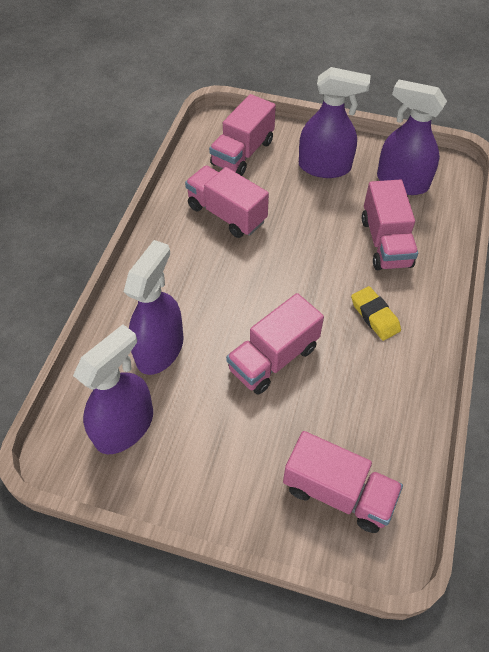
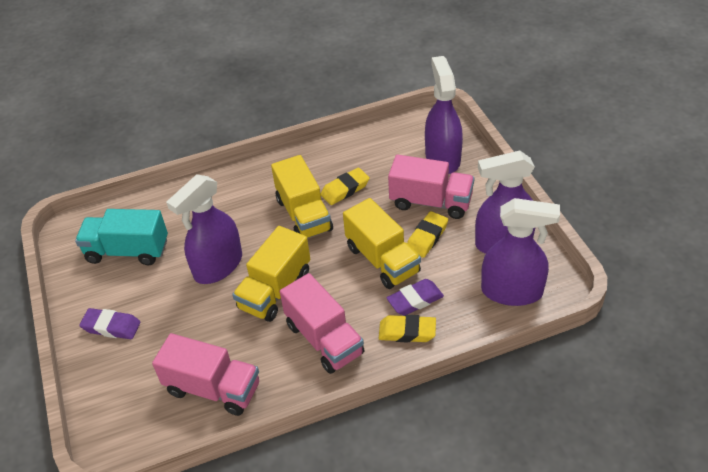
pink truck: 5 -> 3
purple eraser: 0 -> 2
turquoise truck: 0 -> 1
yellow eraser: 1 -> 3
yellow truck: 0 -> 3

